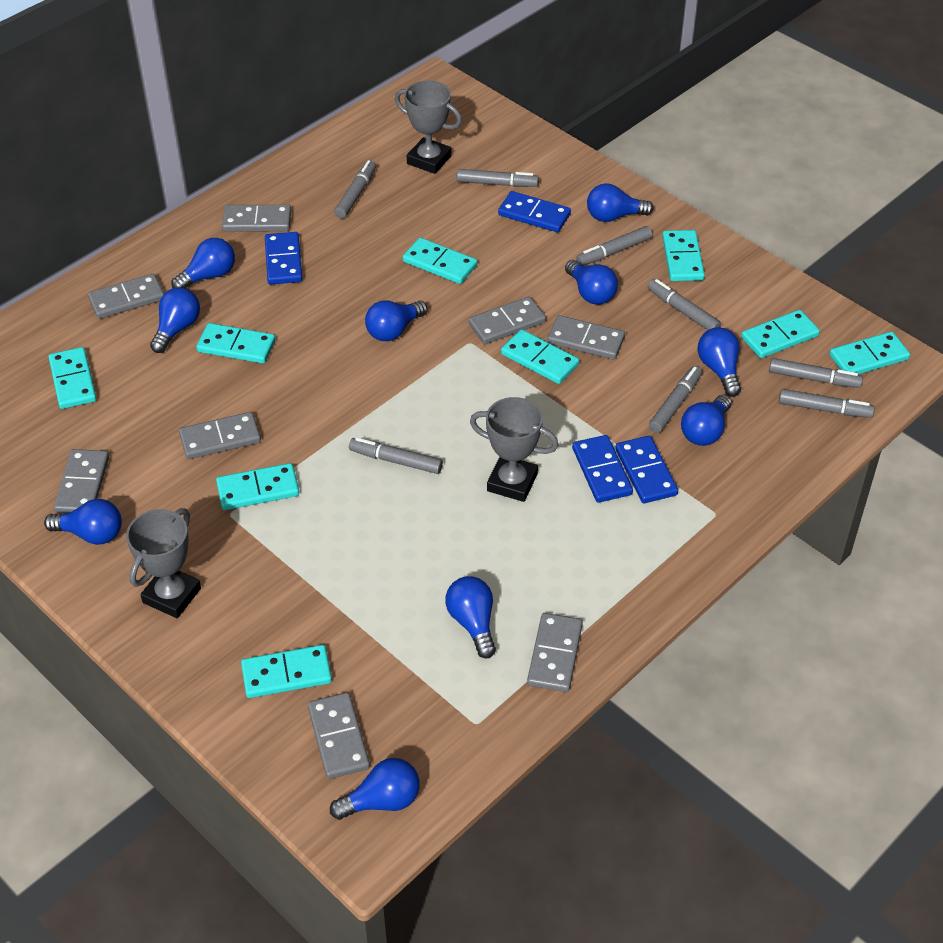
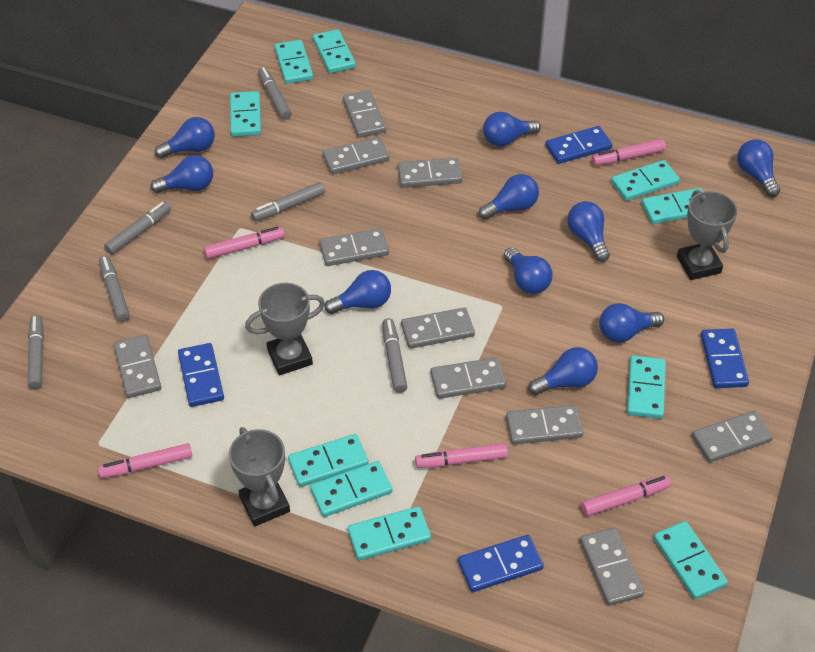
grey domino: 8 -> 10
grey marker: 8 -> 6
pink marker: 0 -> 5
turquoise domino: 9 -> 10

